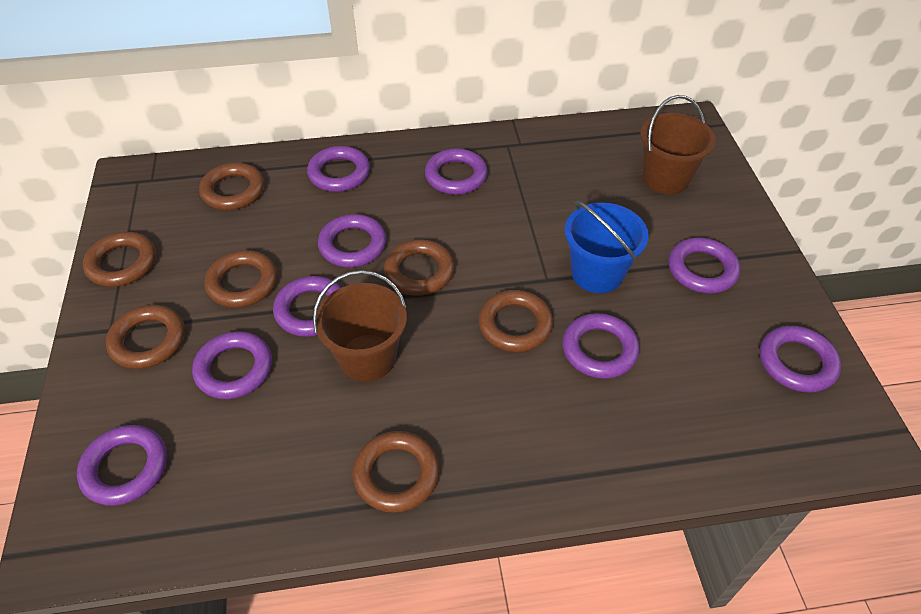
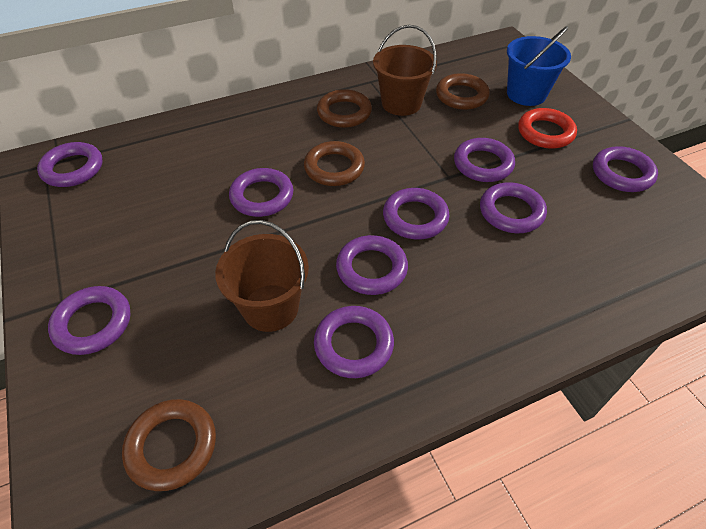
brown ring: 7 -> 4
red ring: 0 -> 1

